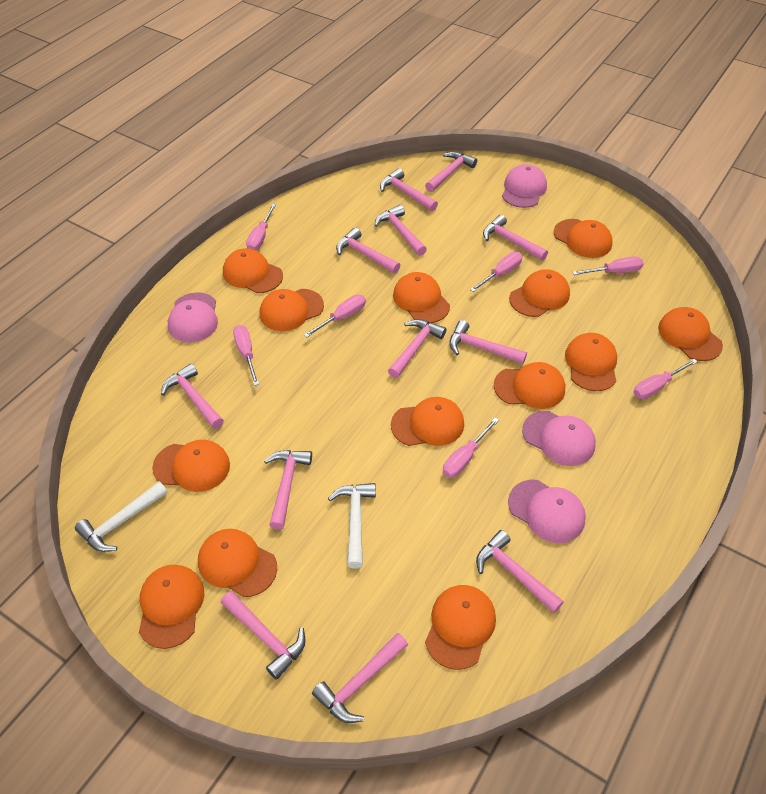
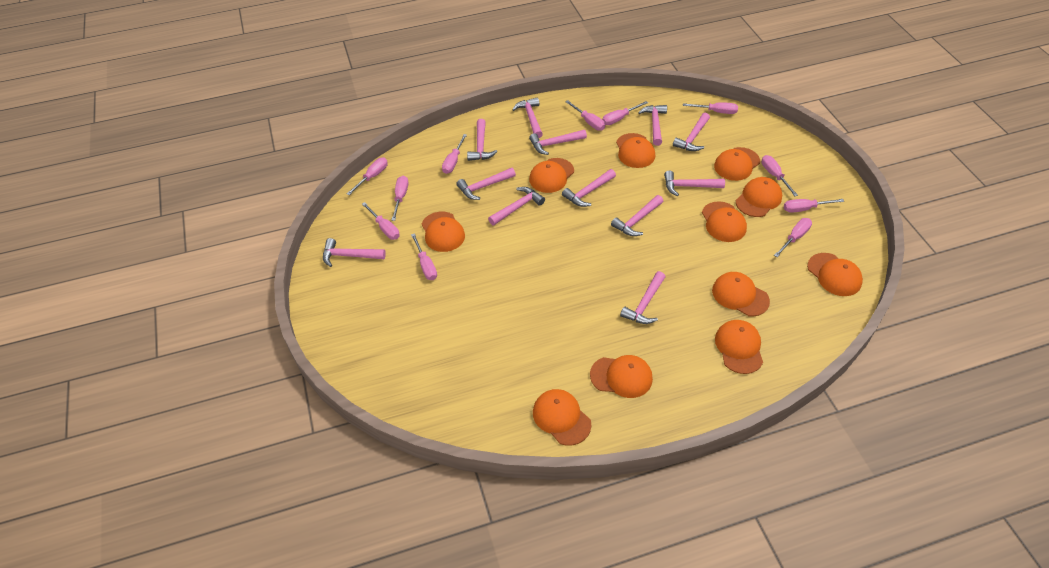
orange cap: 13 -> 11
pink cap: 4 -> 0
pink screwdriver: 7 -> 11
white hammer: 2 -> 0

